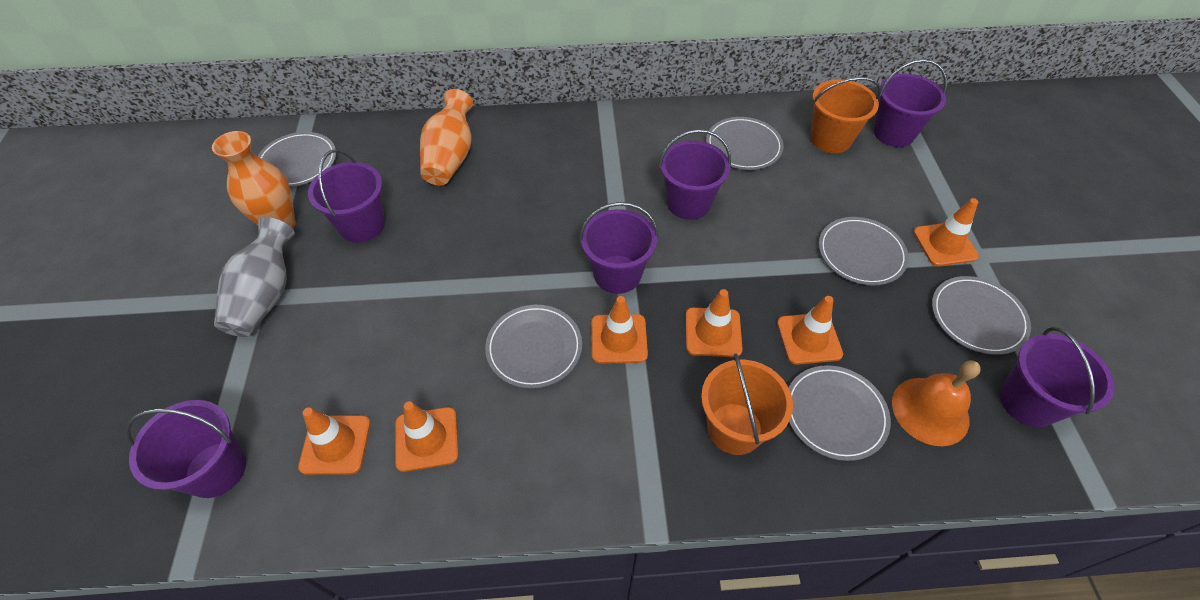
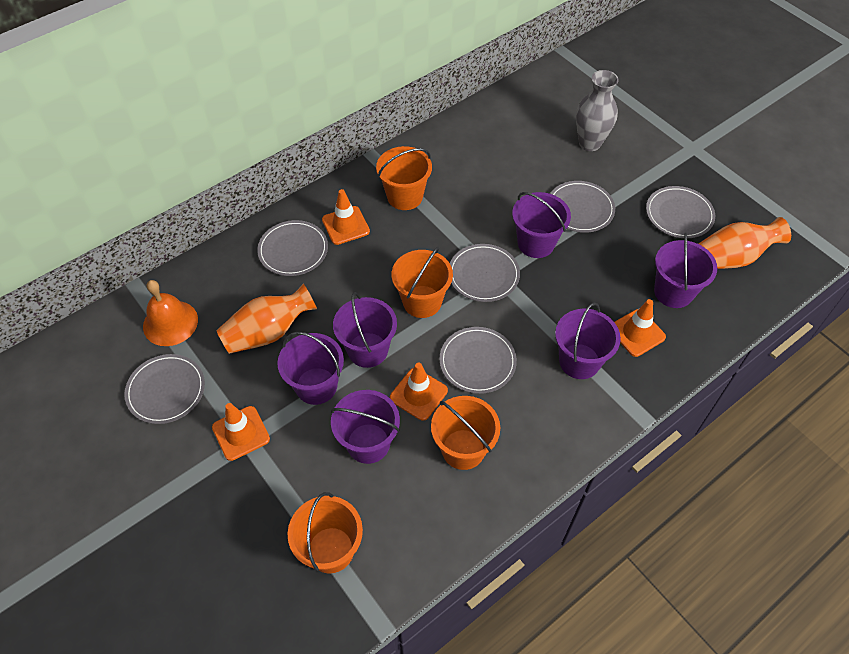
orange bucket: 2 -> 4
orange traffic cone: 6 -> 4

